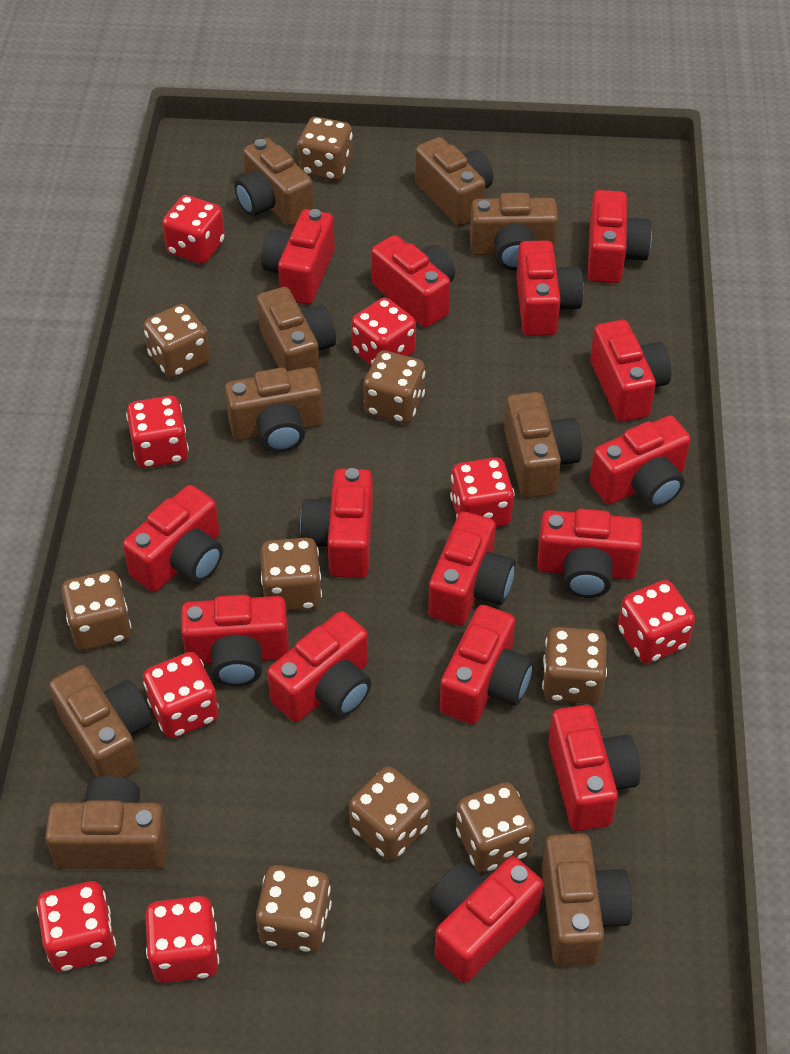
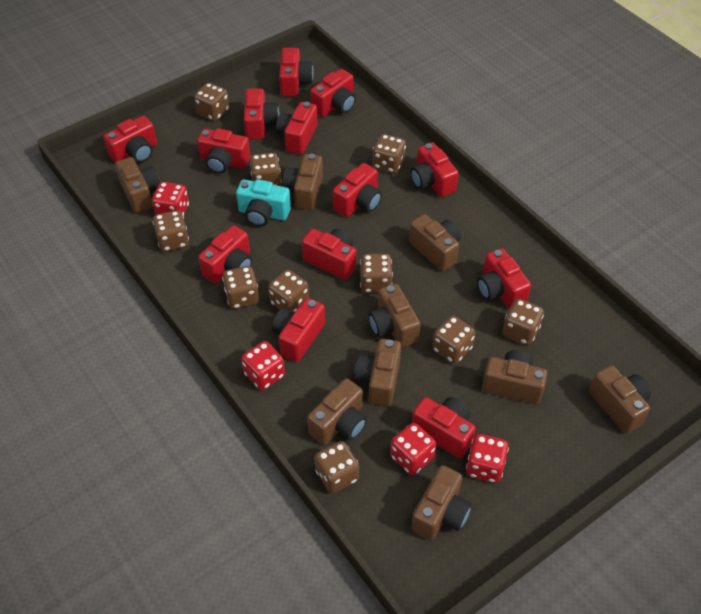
brown dice: 9 -> 10
red camera: 15 -> 13
red dice: 8 -> 4
turquoise camera: 0 -> 1

